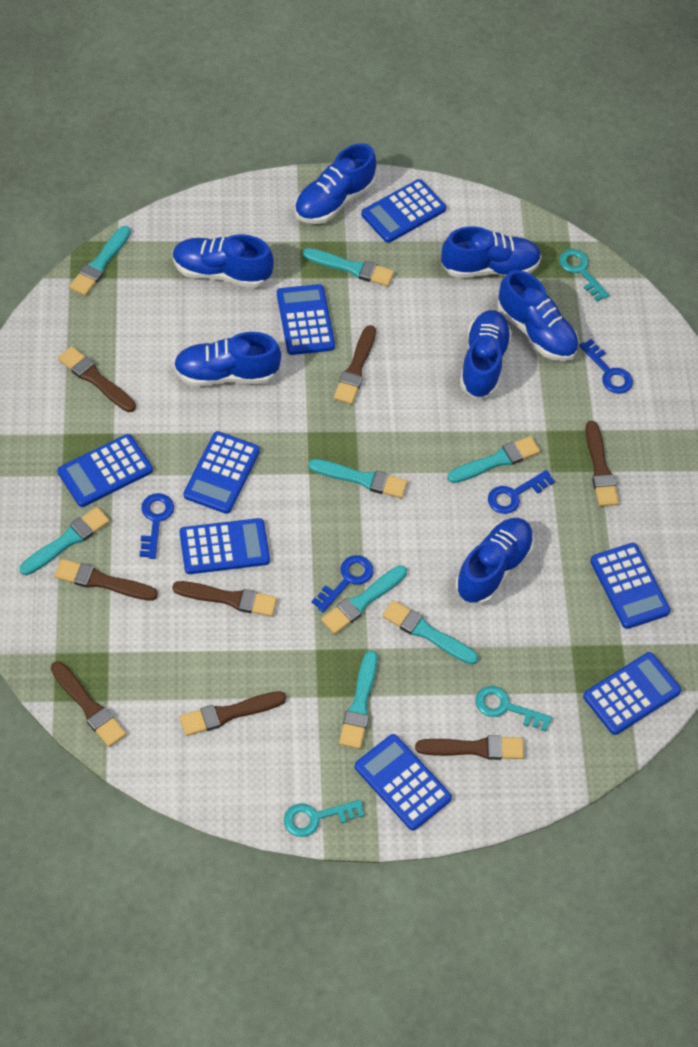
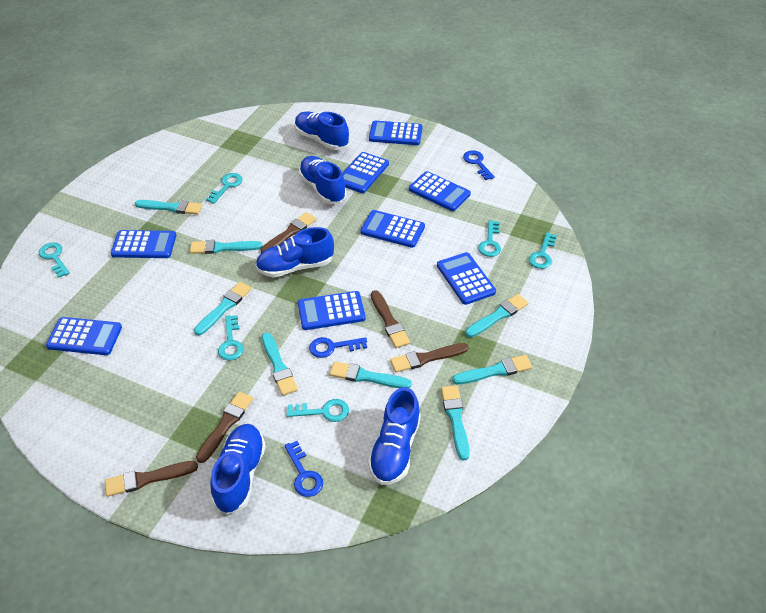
blue key: 4 -> 3
blue shoe: 7 -> 5
brown brush: 8 -> 5
turquoise key: 3 -> 6

